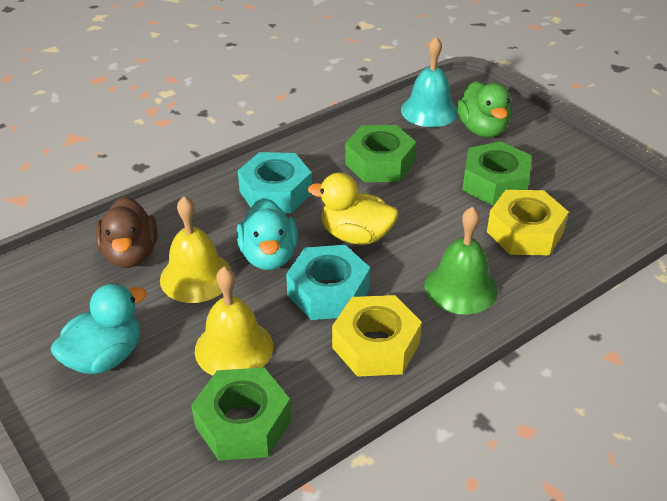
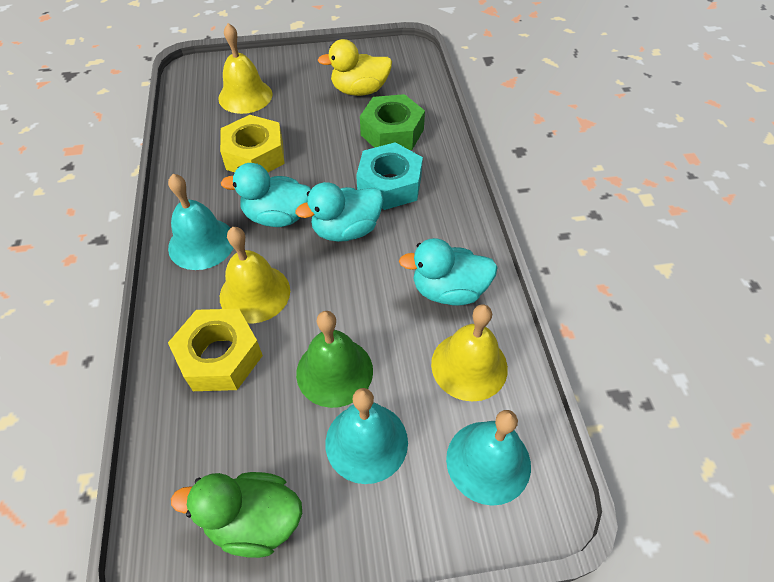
brown duck: 1 -> 0
green nut: 3 -> 1
turquoise bell: 1 -> 3
turquoise duck: 2 -> 3
turquoise nut: 2 -> 1
yellow bell: 2 -> 3

